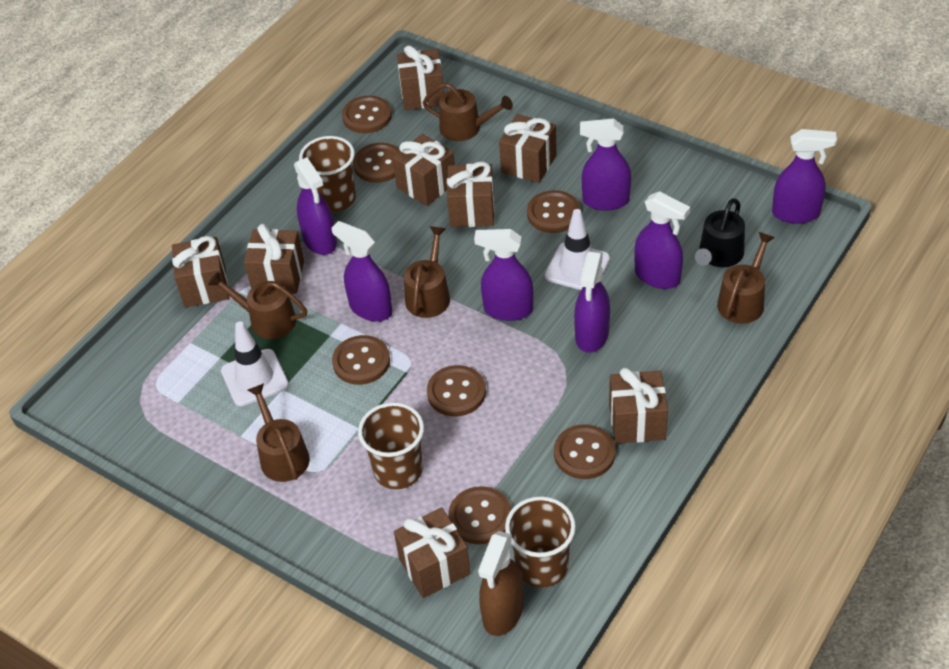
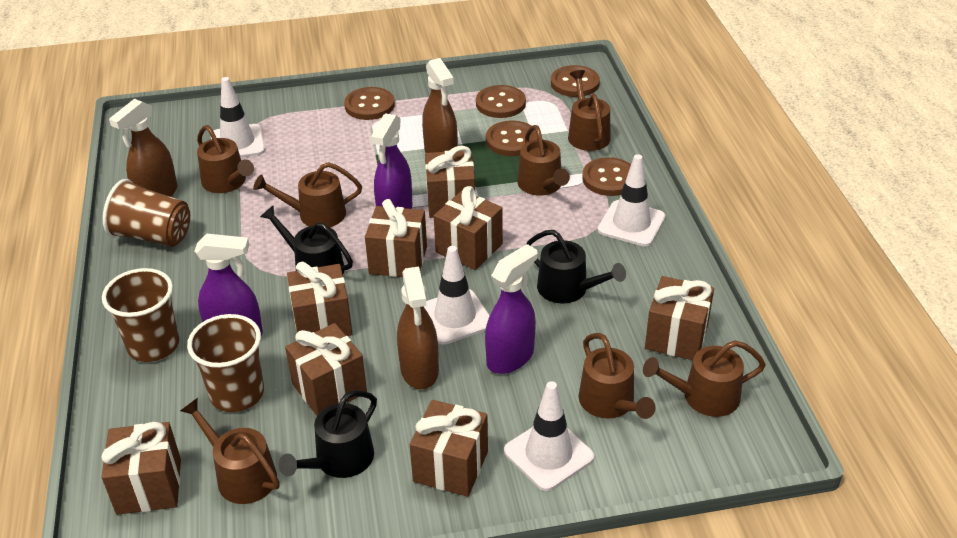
black watering can: 1 -> 3
brown button: 7 -> 5
brown spray bottle: 1 -> 3
brown watering can: 5 -> 7
purple spray bottle: 7 -> 3
white traffic cone: 2 -> 4

